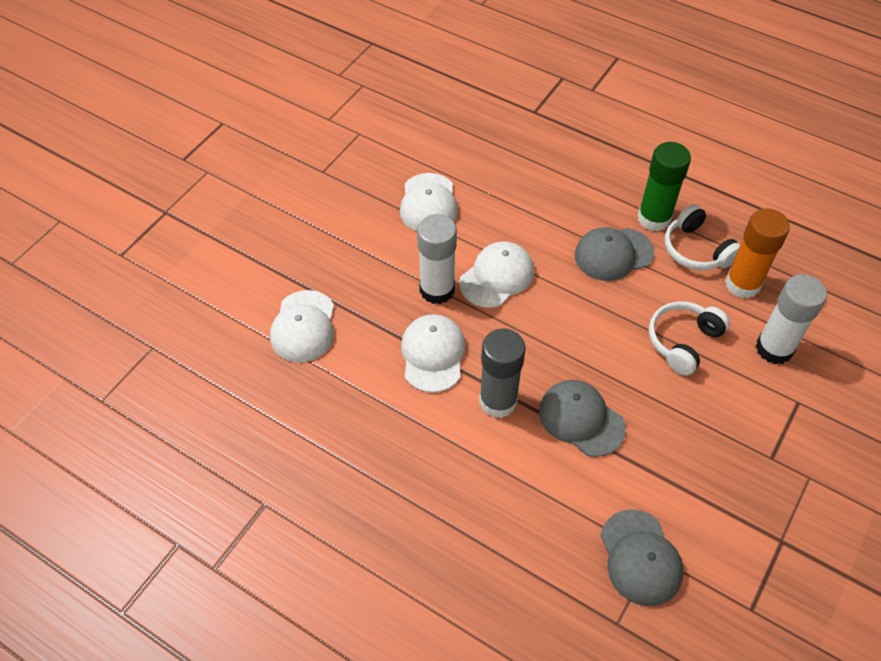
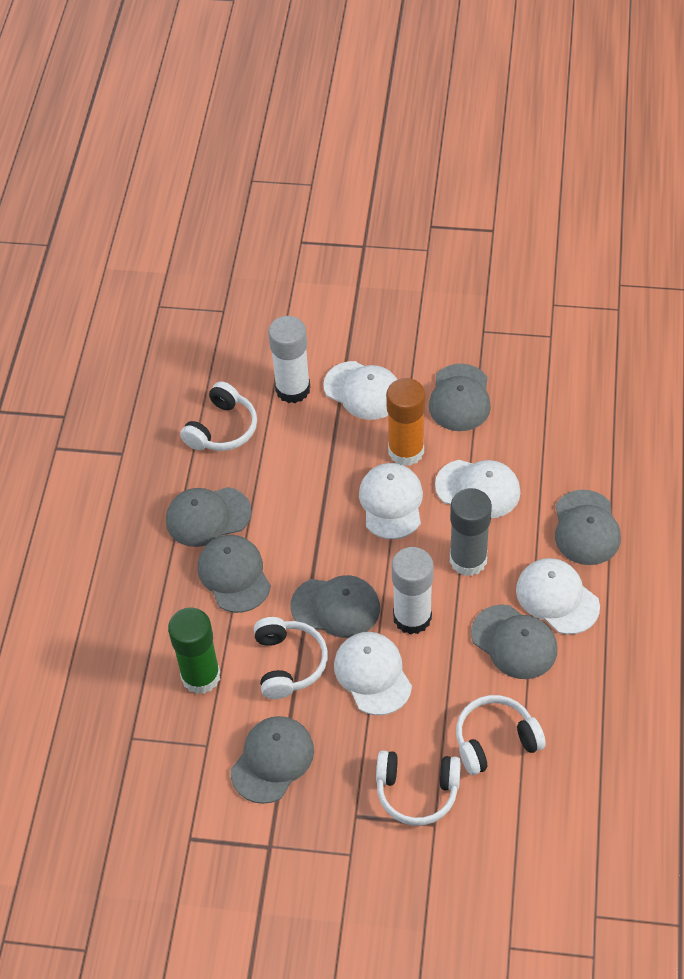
grey cap: 3 -> 7
white cap: 4 -> 5
white headphones: 2 -> 4

